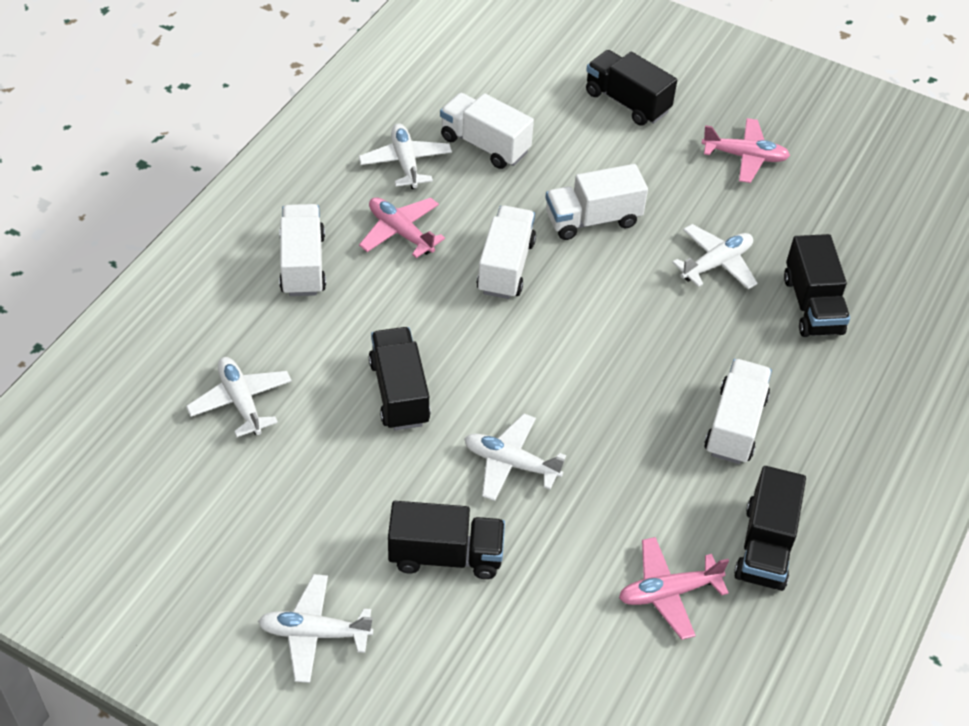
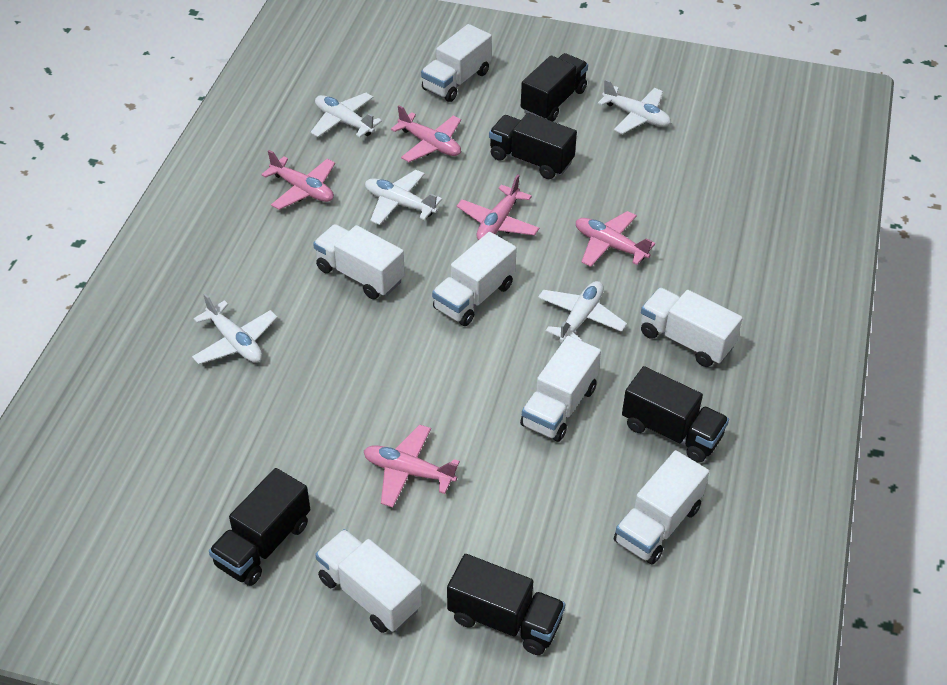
pink plane: 3 -> 5
white truck: 5 -> 7

